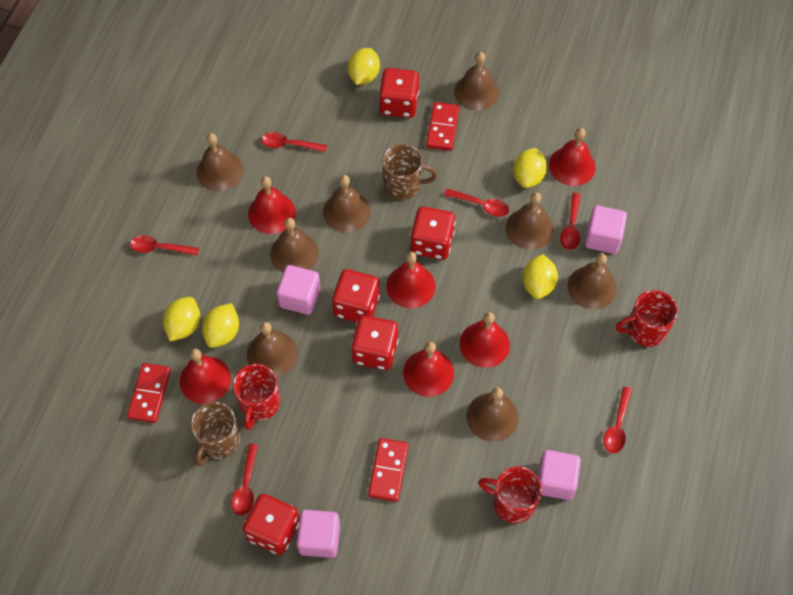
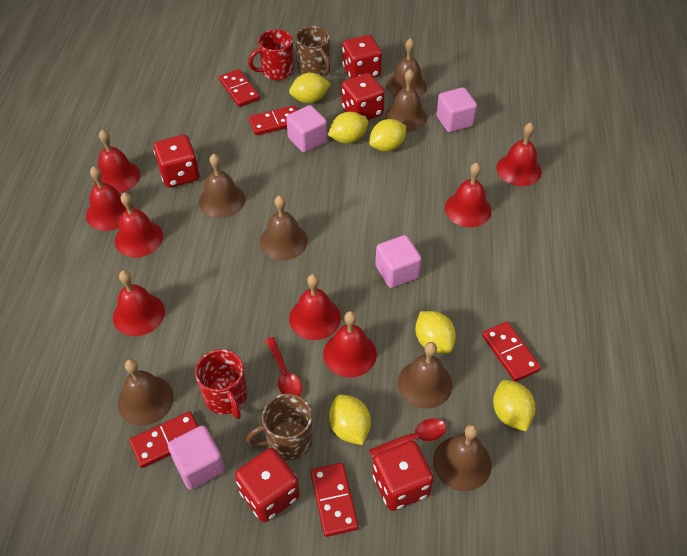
brown bell: 8 -> 7
red bell: 6 -> 8
red domino: 3 -> 5
red mug: 3 -> 2
red spoon: 6 -> 2
yellow lemon: 5 -> 6

